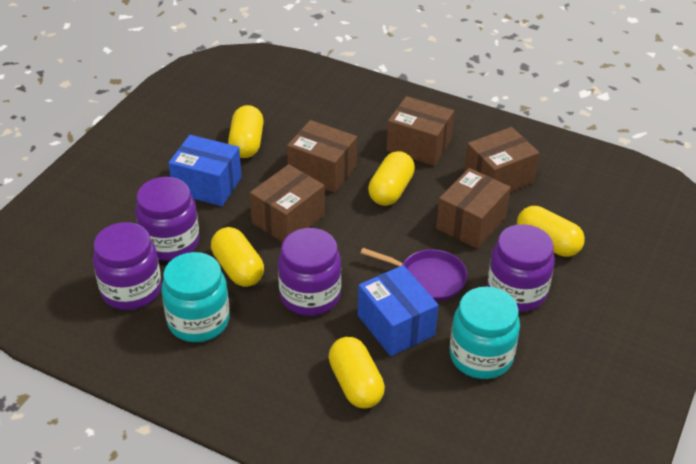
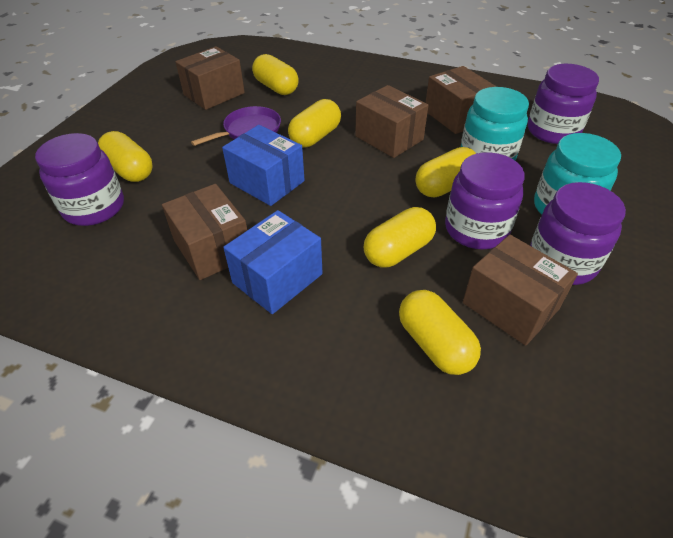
yellow capsule: 5 -> 6

